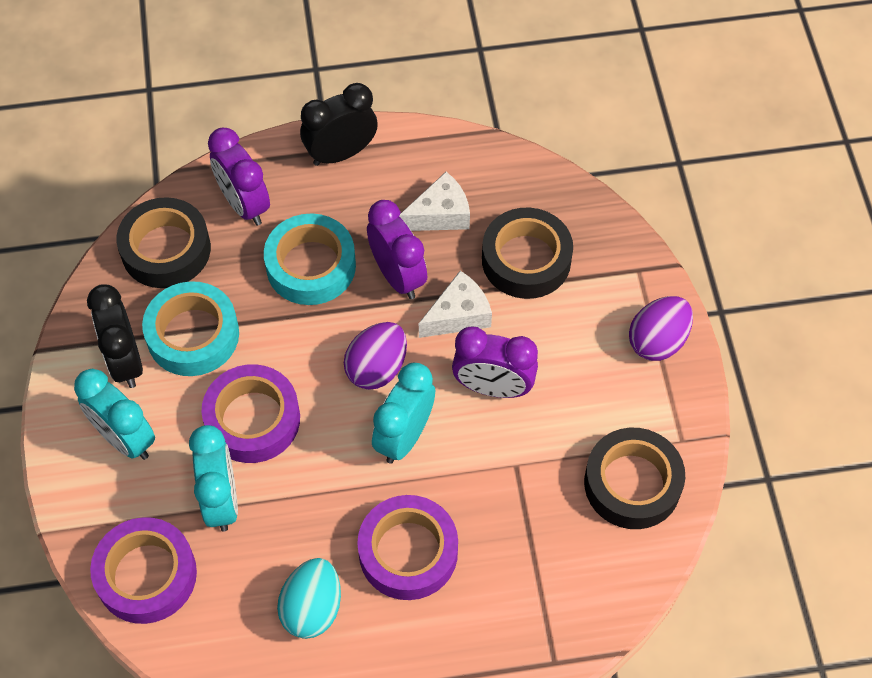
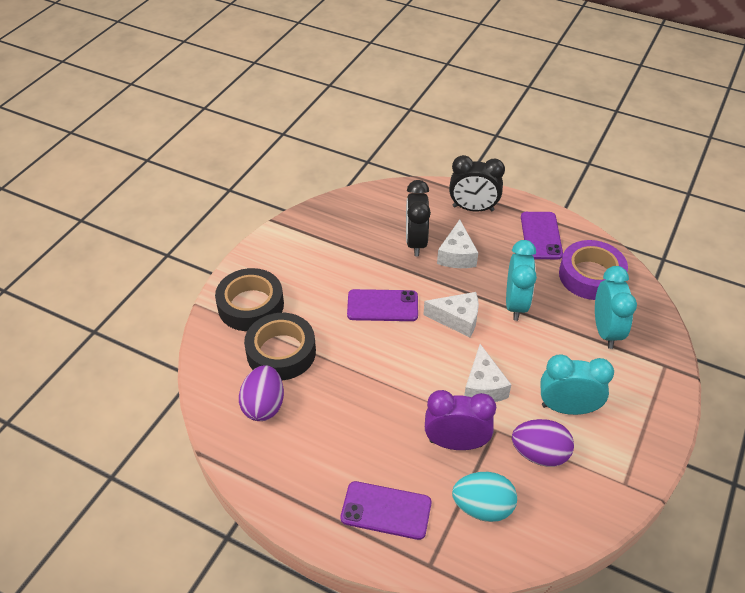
black tape: 3 -> 2
purple clock: 3 -> 1
purple phone: 0 -> 3
purple tape: 3 -> 1
turquoise tape: 2 -> 0
white cheese: 2 -> 3

